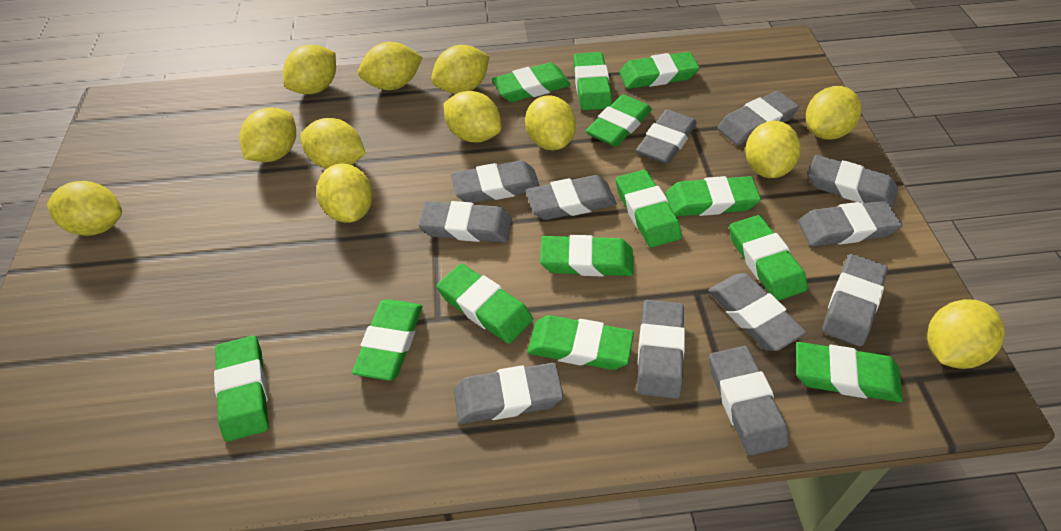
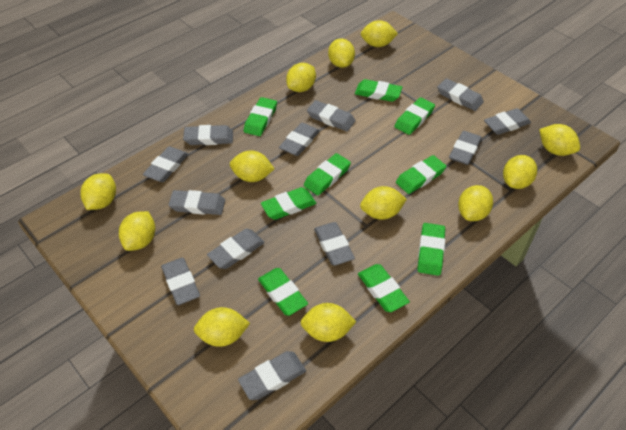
green eraser: 13 -> 9

